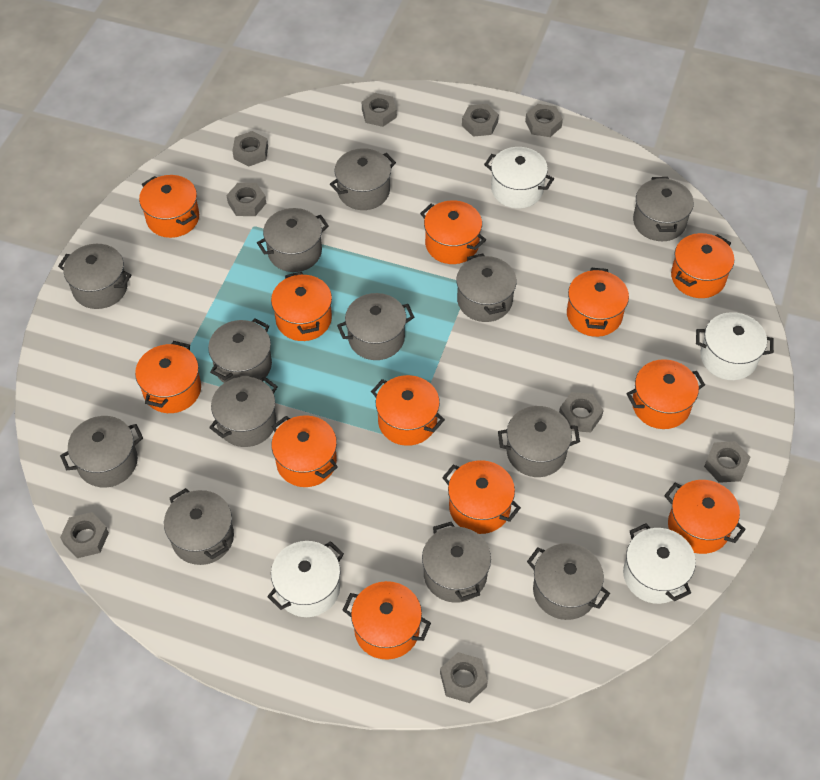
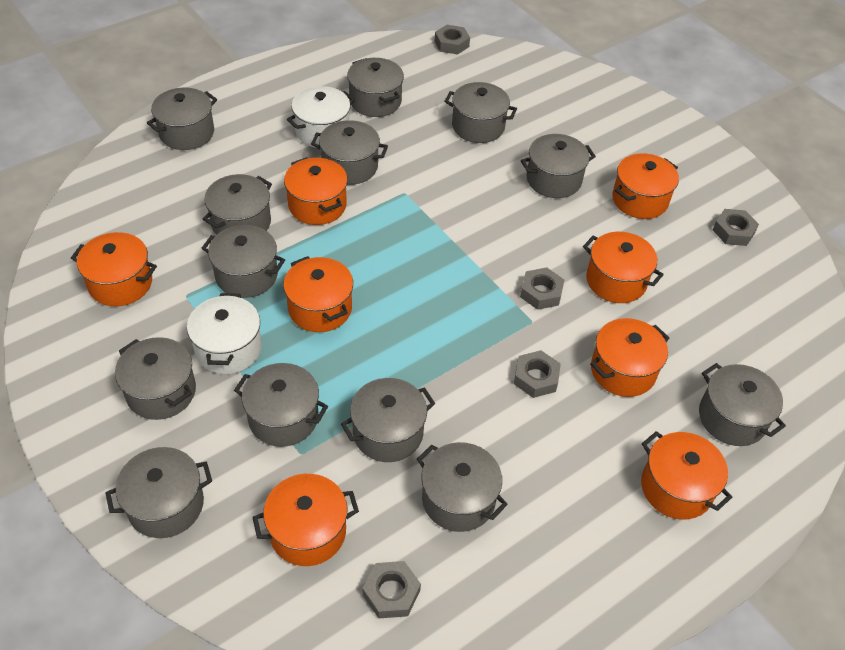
grey nut: 9 -> 5
orange pot: 12 -> 8
white pot: 4 -> 2

